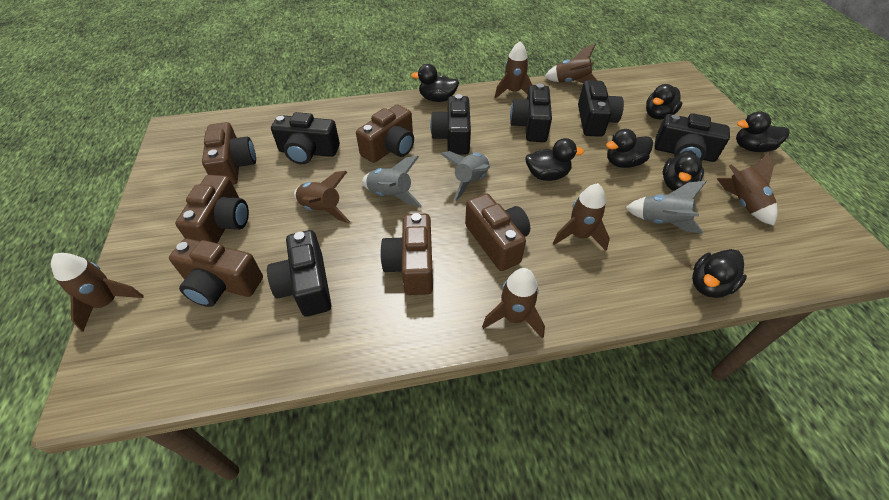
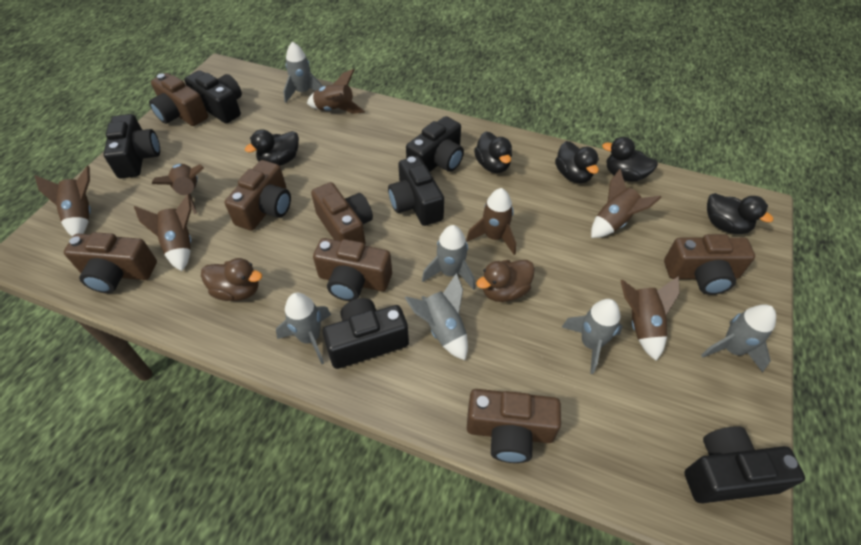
black duck: 7 -> 5
brown camera: 6 -> 7
brown duck: 0 -> 2
grey rocket: 3 -> 6

